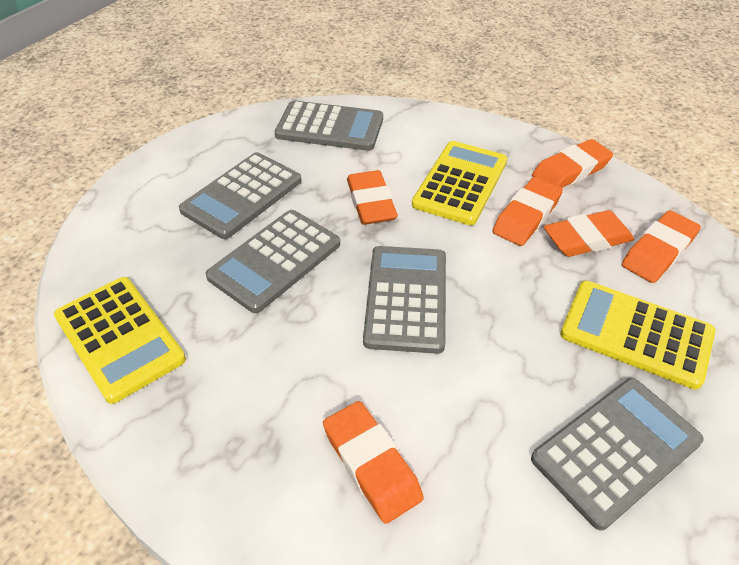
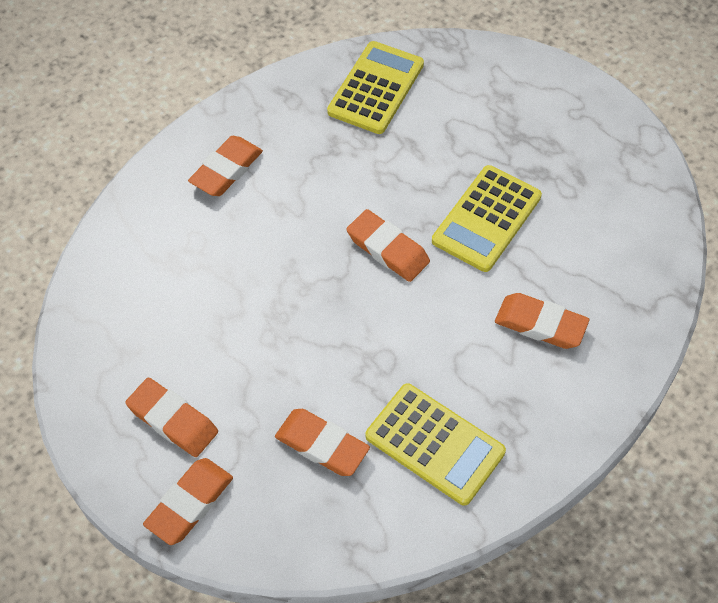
grey calculator: 5 -> 0

